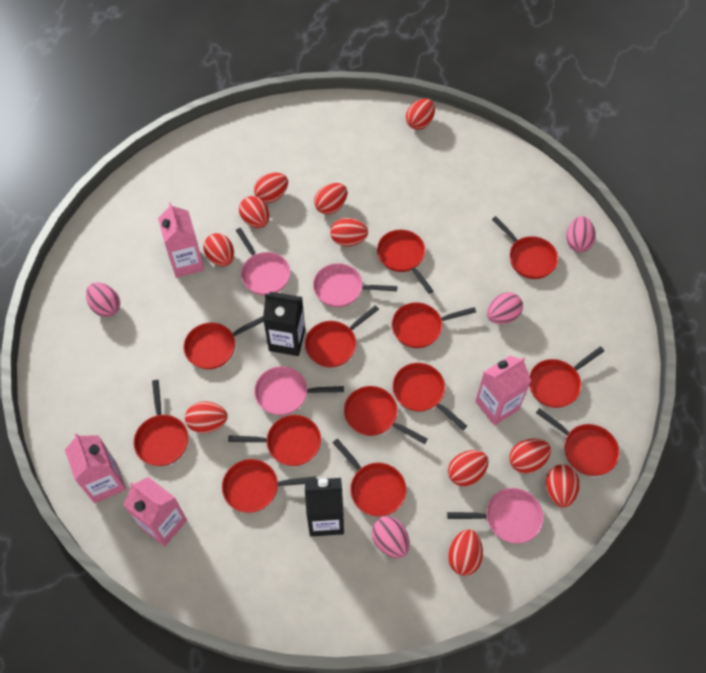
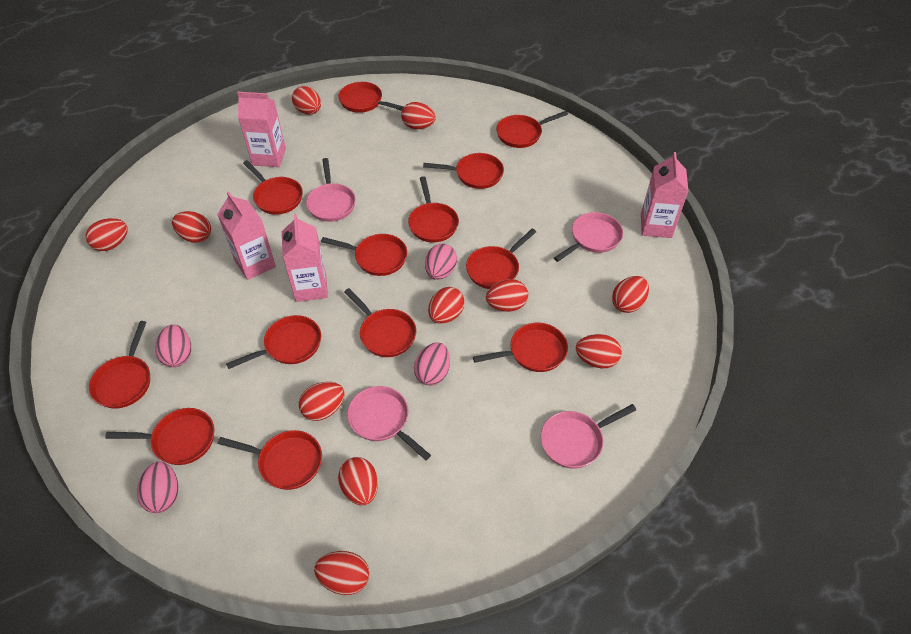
black carton: 2 -> 0

